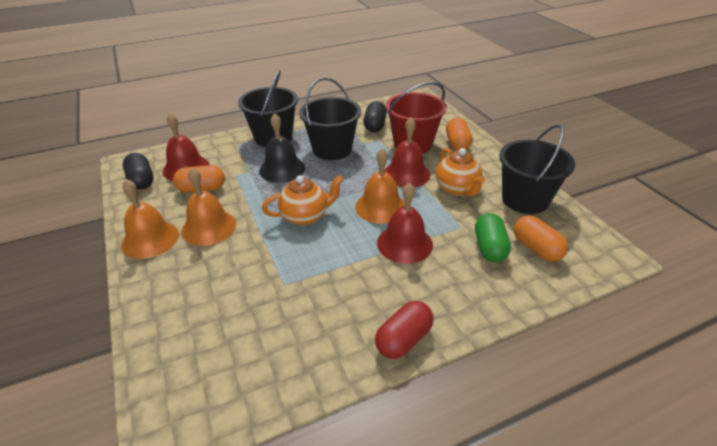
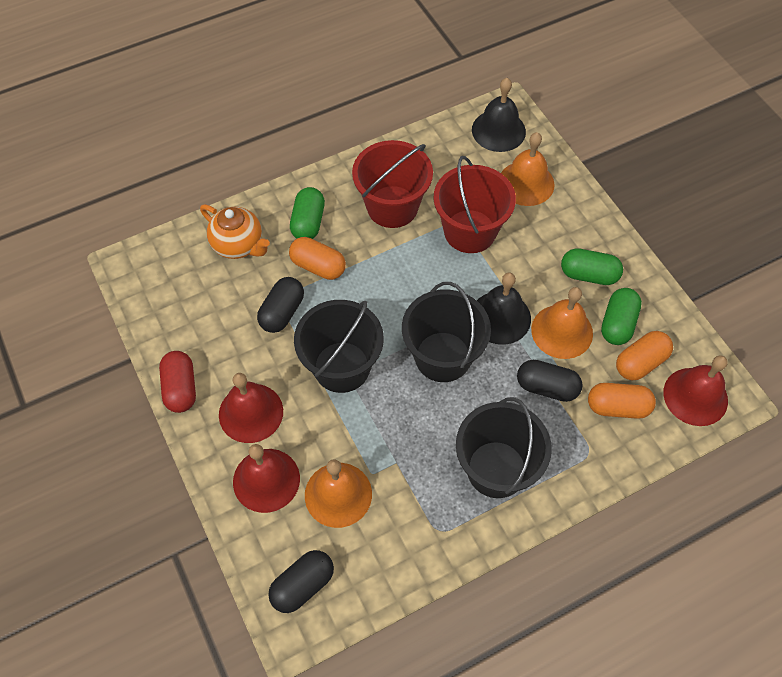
black bell: 1 -> 2
black capsule: 2 -> 3
green capsule: 1 -> 3
orange teapot: 2 -> 1
red bucket: 1 -> 2

